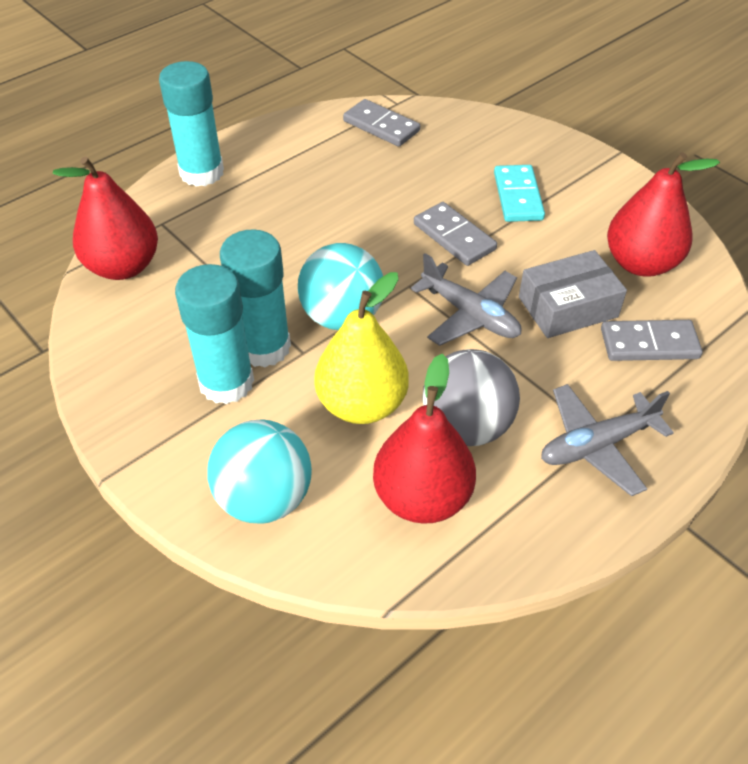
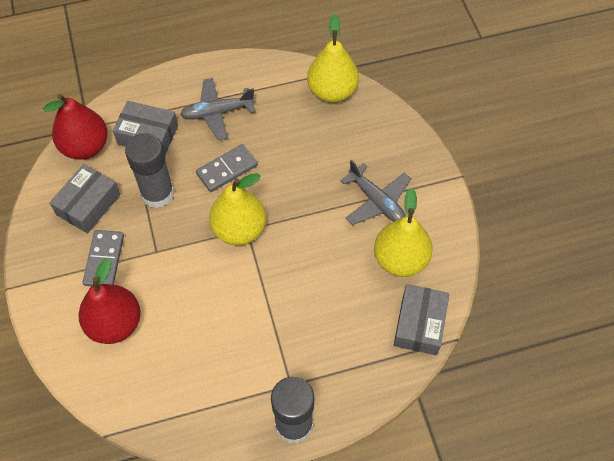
grey ball: 1 -> 0
grey box: 1 -> 3
grey domino: 3 -> 2
grey glue stick: 0 -> 2
red pear: 3 -> 2
turquoise ball: 2 -> 0
turquoise domino: 1 -> 0
turquoise glue stick: 3 -> 0
yellow pear: 1 -> 3

